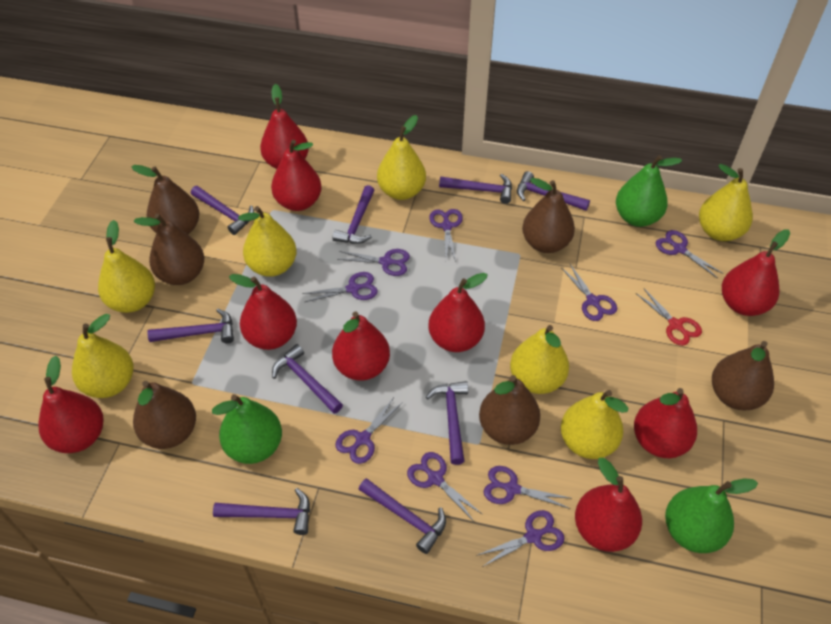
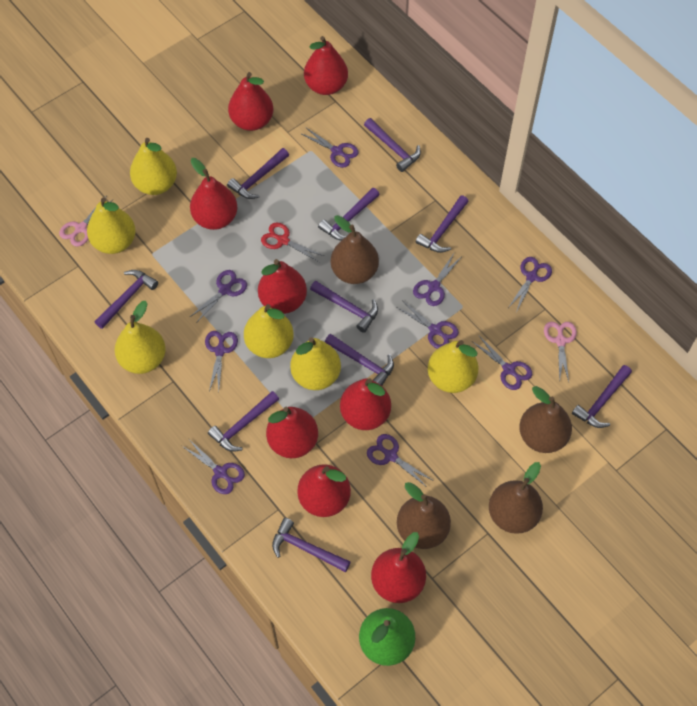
brown pear: 6 -> 4
green pear: 3 -> 1
pink scissors: 0 -> 2
purple hammer: 9 -> 10
red pear: 9 -> 8
yellow pear: 7 -> 6

